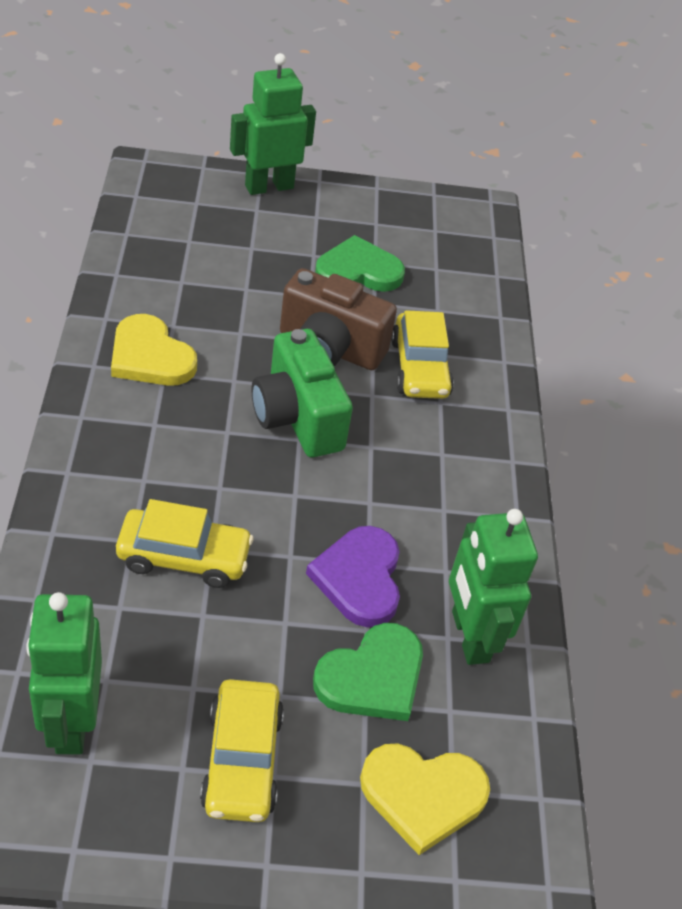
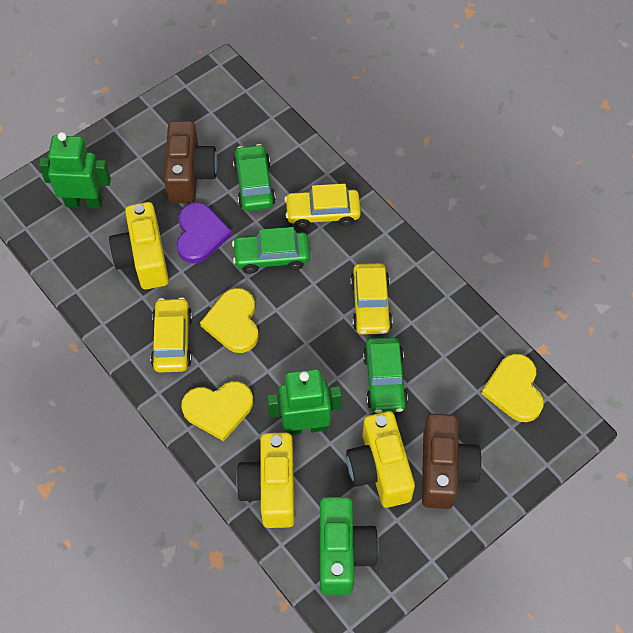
brown camera: 1 -> 2
green car: 0 -> 3
green heart: 2 -> 0
green robot: 3 -> 2
yellow camera: 0 -> 3
yellow heart: 2 -> 3

